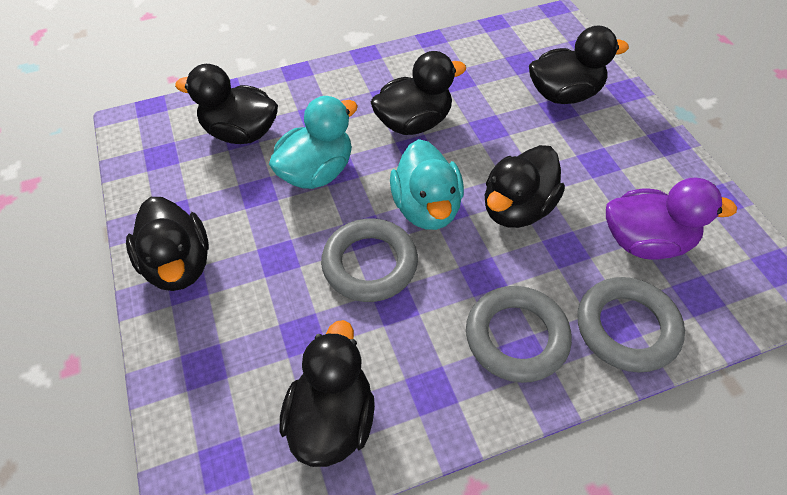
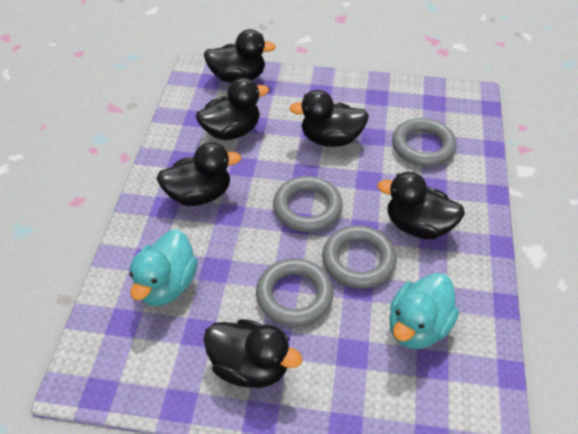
grey ring: 3 -> 4
purple duck: 1 -> 0

